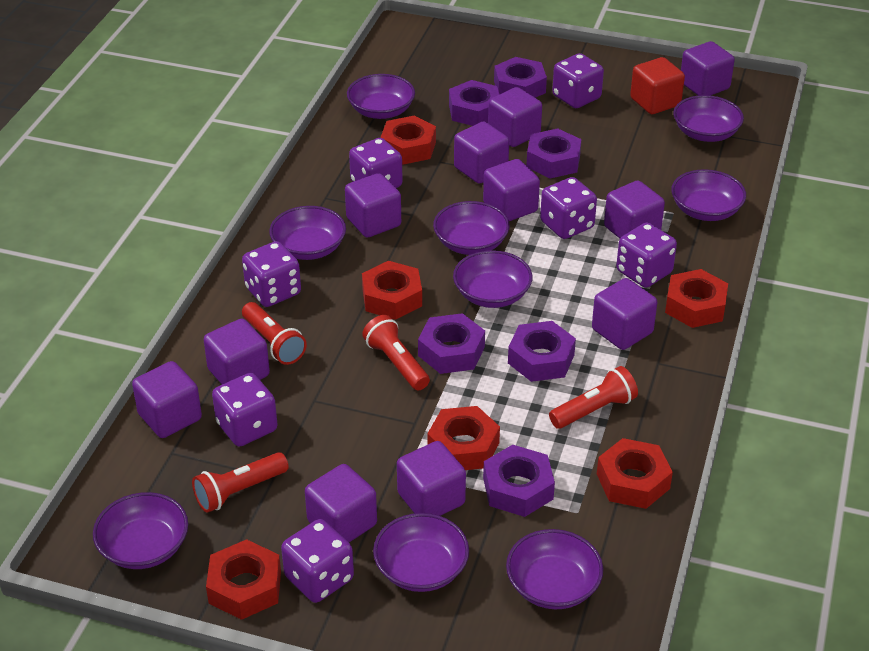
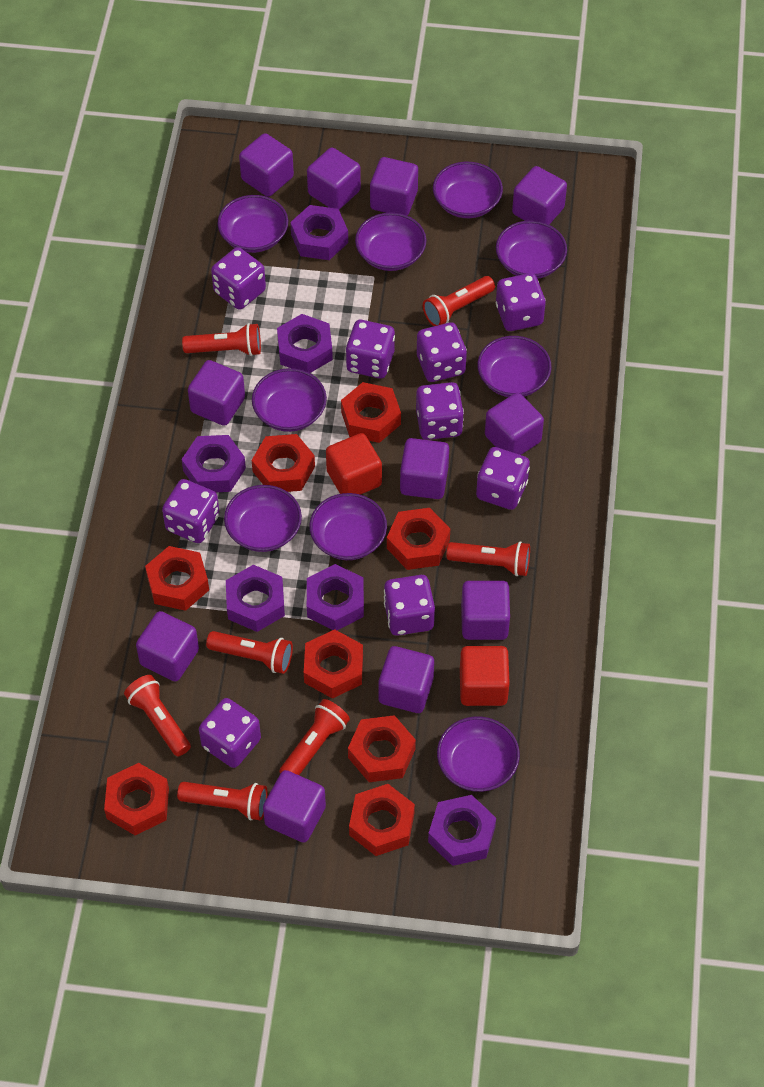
purple dice: 7 -> 9
red cube: 1 -> 2
red flashlight: 4 -> 7
red nut: 6 -> 8

